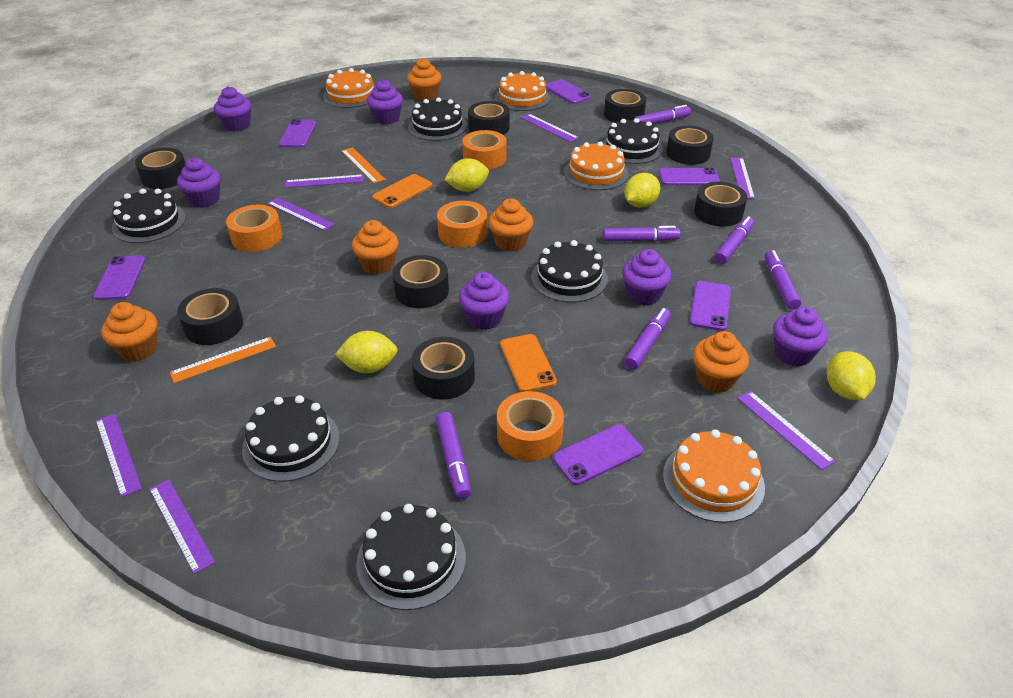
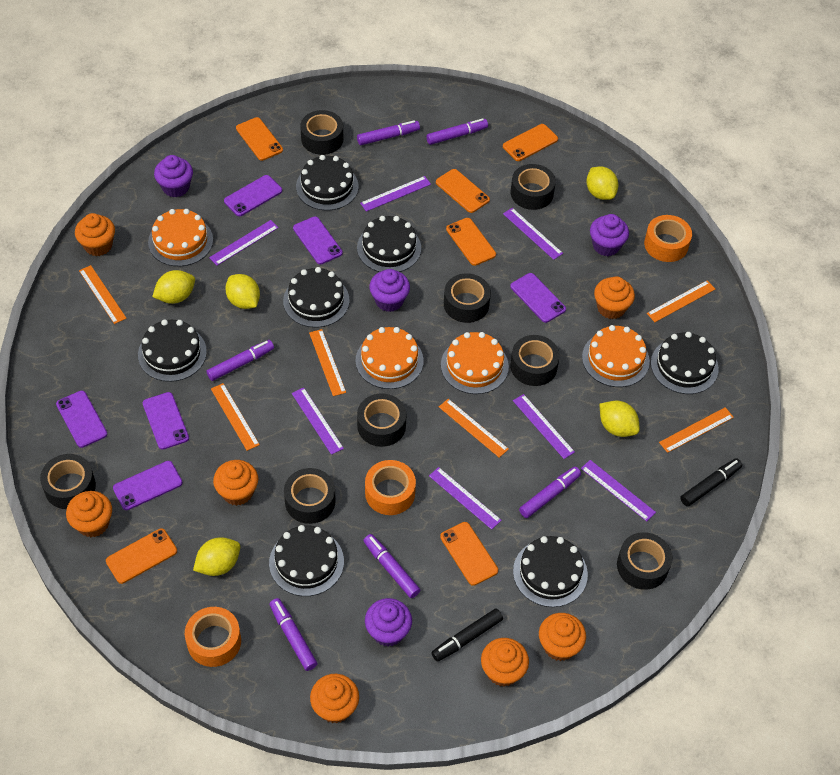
black cake: 6 -> 7
black marker: 0 -> 2
orange cupcake: 5 -> 7
orange phone: 2 -> 6
orange ruler: 2 -> 6
orange tape: 4 -> 3
purple cupcake: 6 -> 4
yellow lemon: 4 -> 5

